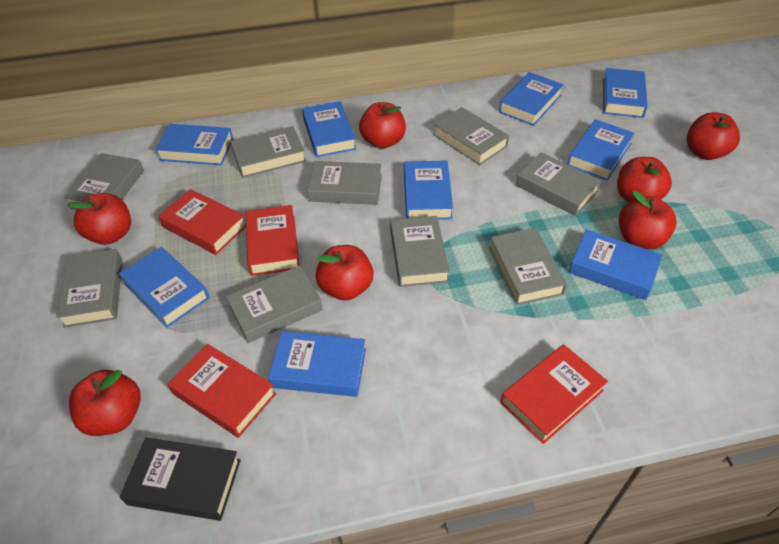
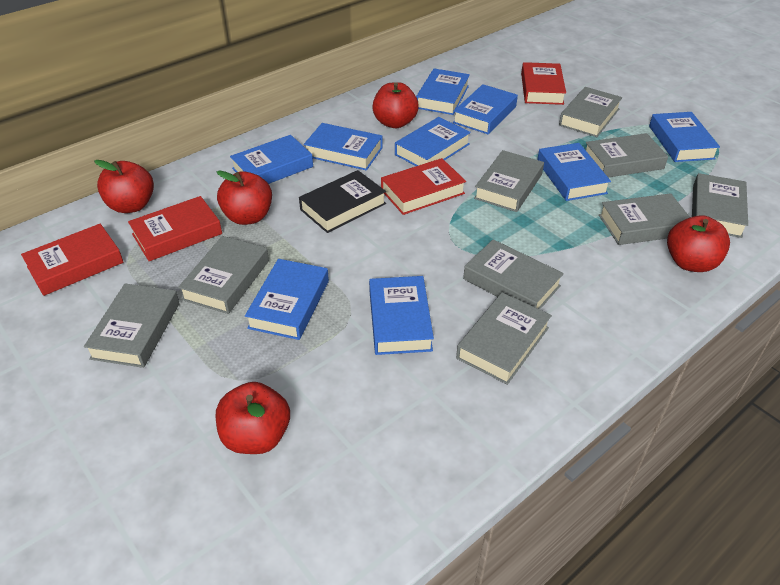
red apple: 7 -> 5

